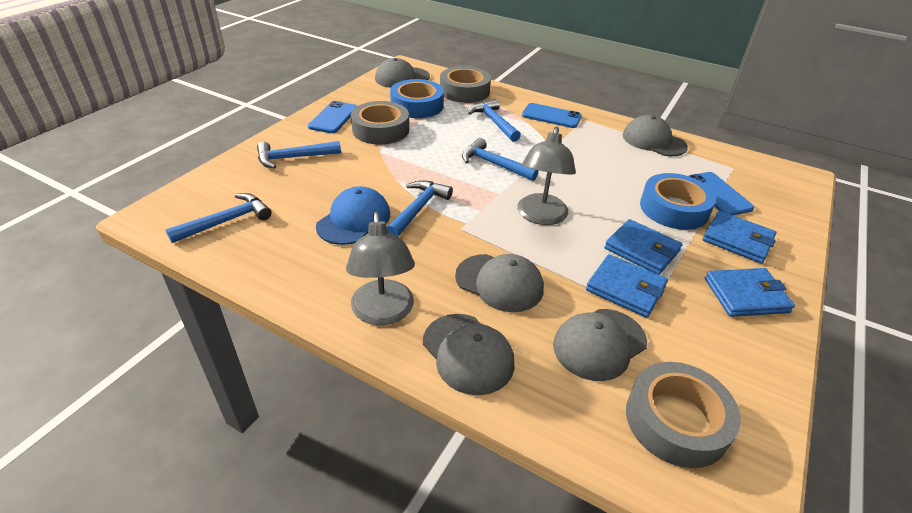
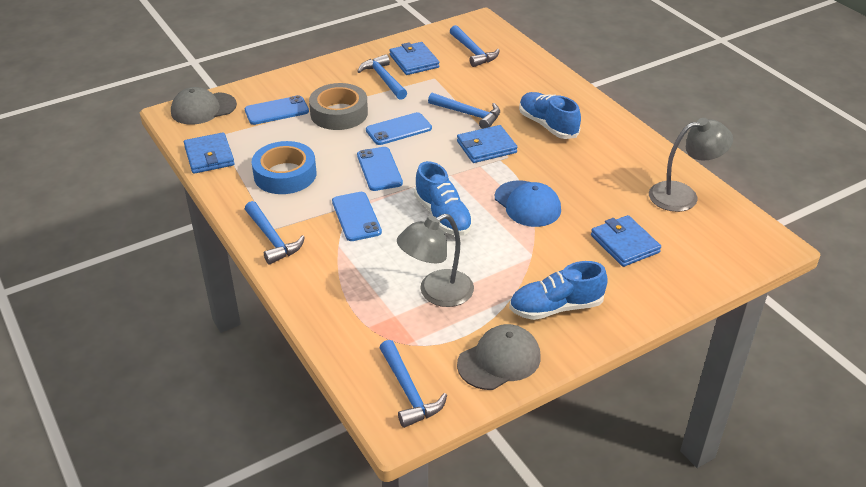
blue phone: 3 -> 4
blue shoe: 0 -> 3
blue tape: 2 -> 1
grey cap: 5 -> 2
grey tape: 3 -> 1

